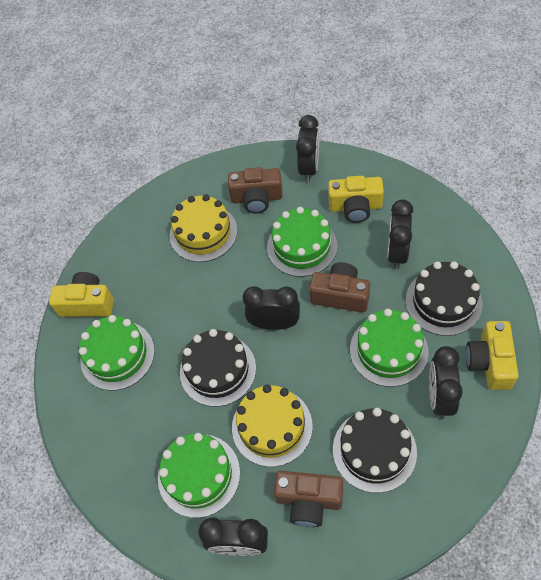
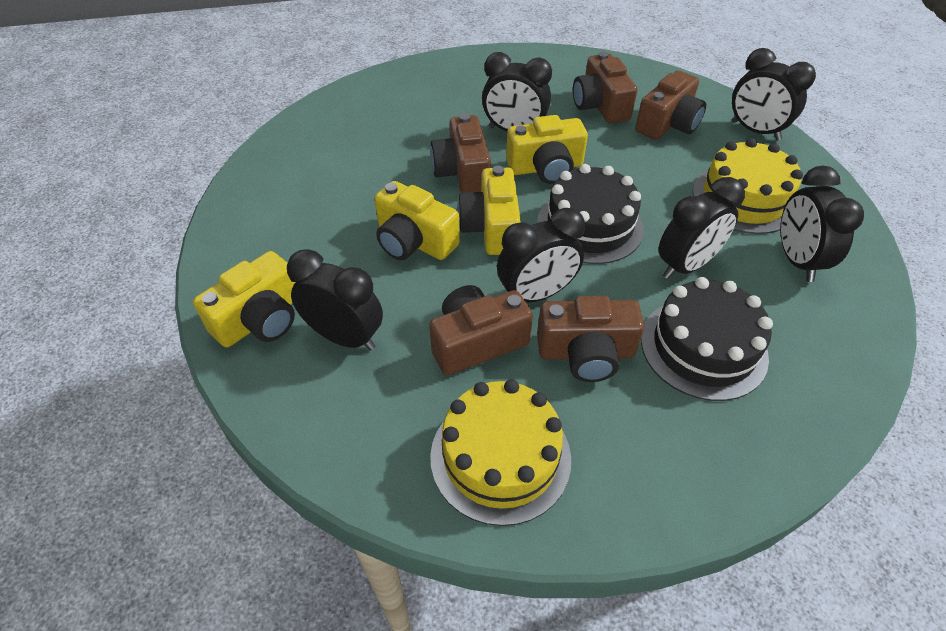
black cake: 3 -> 2
black clock: 5 -> 6
brown camera: 3 -> 5
green cake: 4 -> 0
yellow camera: 3 -> 4

